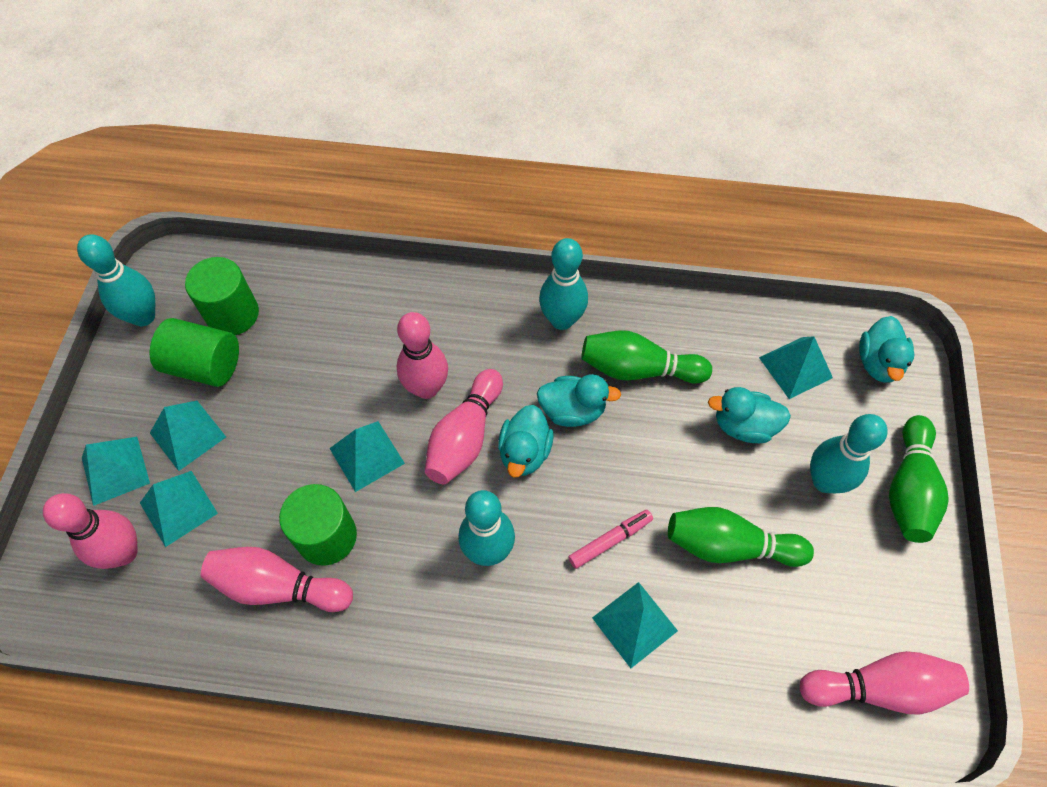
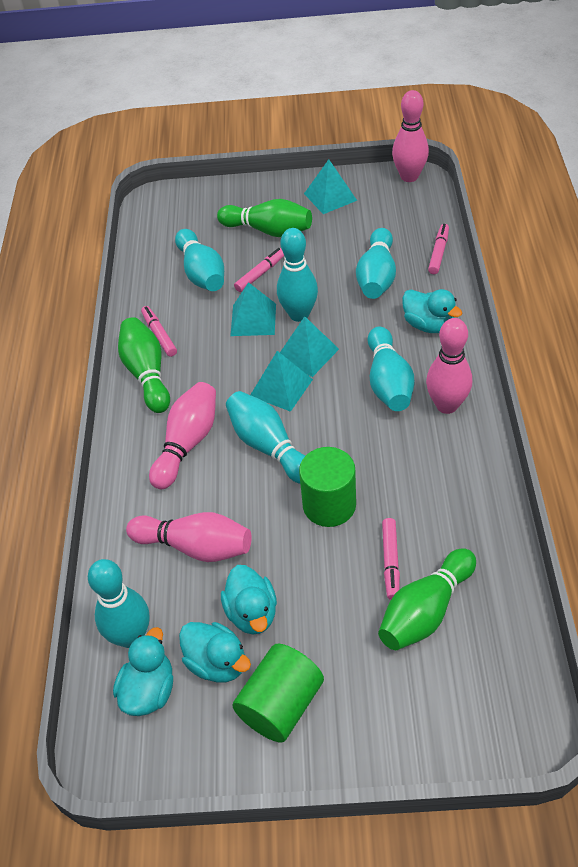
green cylinder: 3 -> 2
pink bowling pin: 5 -> 4
pink marker: 1 -> 4
turquoise bowling pin: 4 -> 6
turquoise pyramid: 6 -> 4

